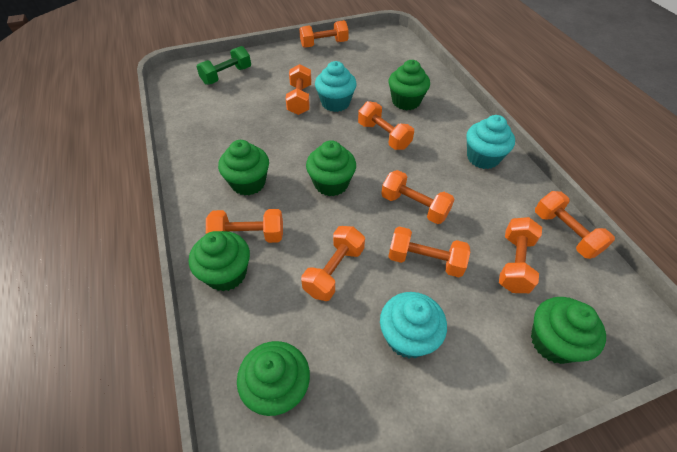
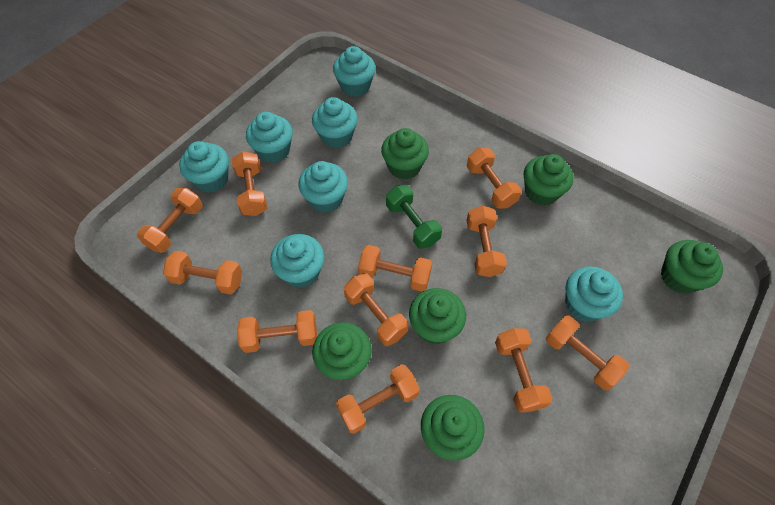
orange dumbbell: 9 -> 11
turquoise cupcake: 3 -> 7

